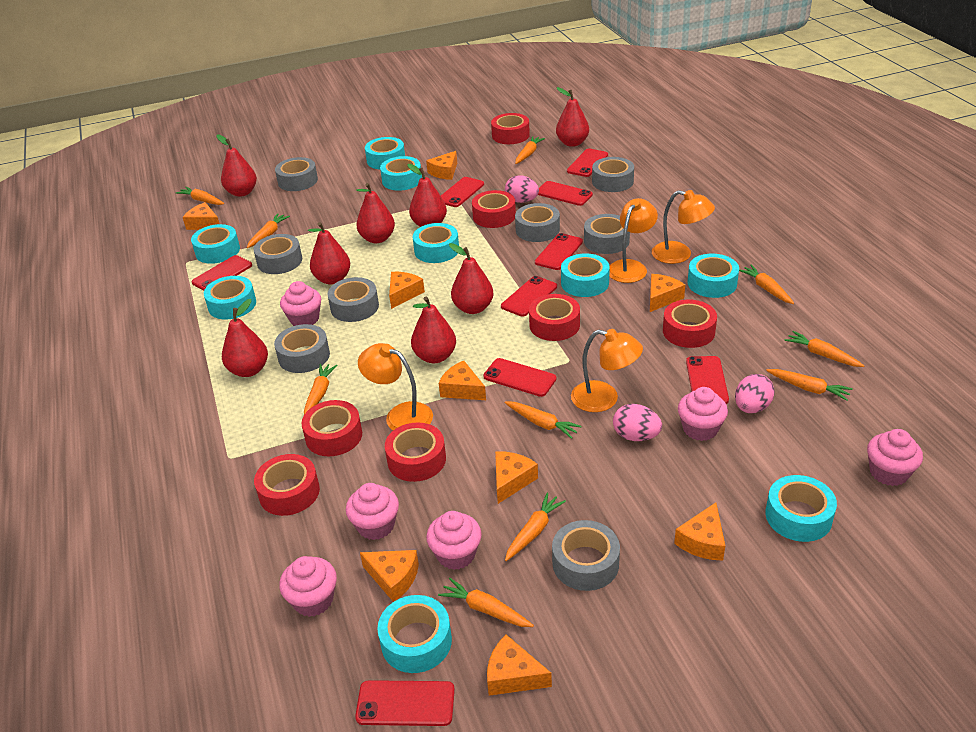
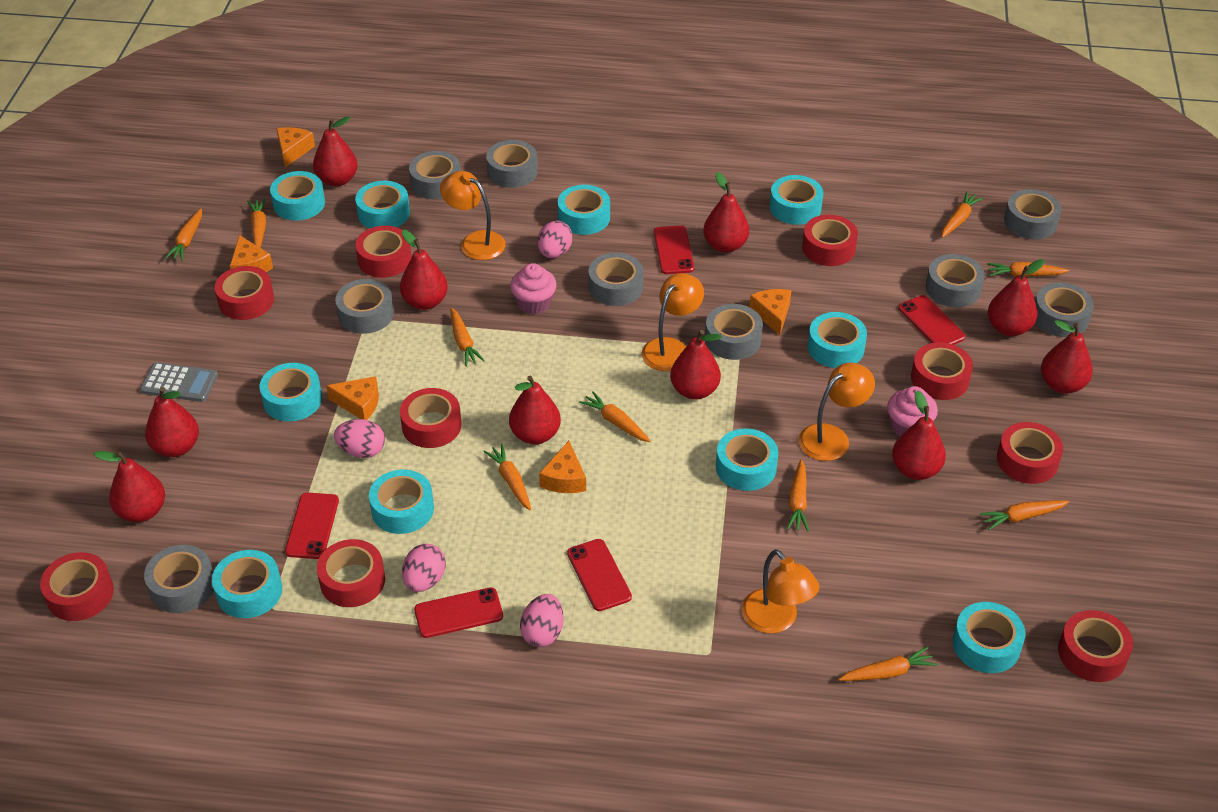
grey calculator: 0 -> 1
grey tape: 8 -> 9
orange cheese: 9 -> 5
pink cupcake: 6 -> 2
pink egg: 3 -> 4
red pear: 8 -> 10
red phone: 9 -> 5
red tape: 7 -> 9
turquoise tape: 9 -> 10

